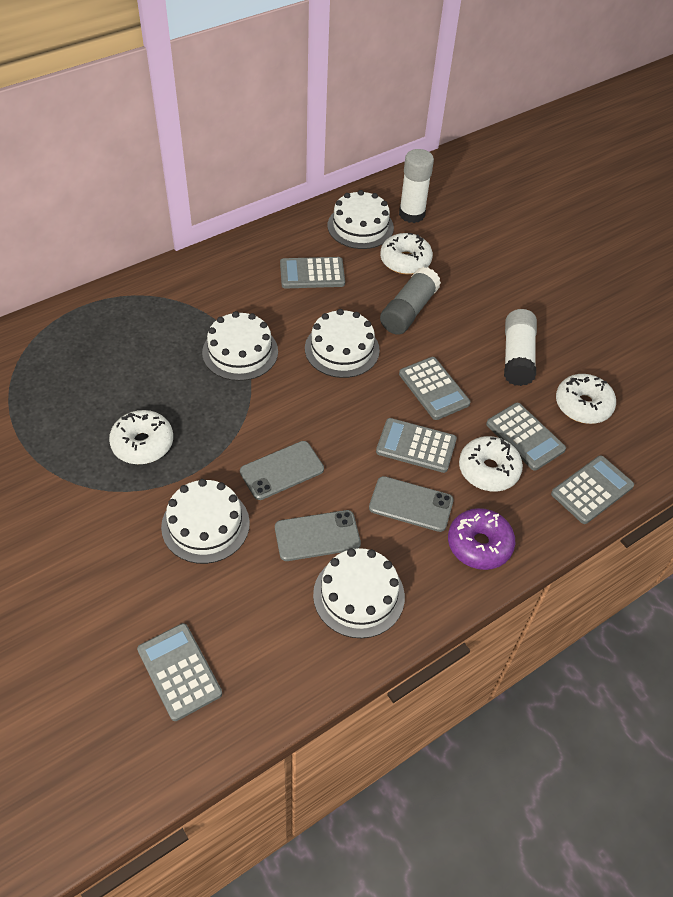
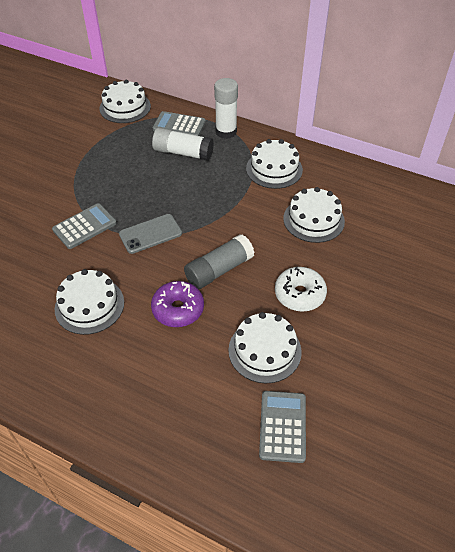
grey calculator: 6 -> 3
grey phone: 3 -> 1
white donut: 4 -> 1

